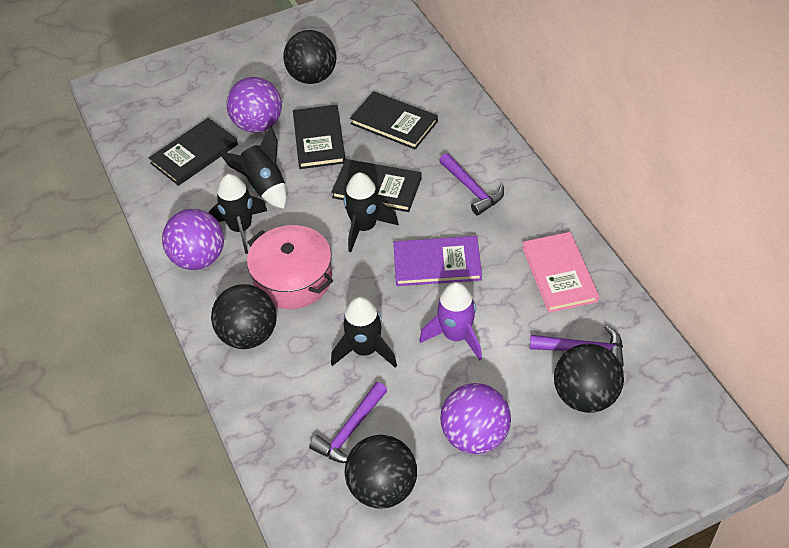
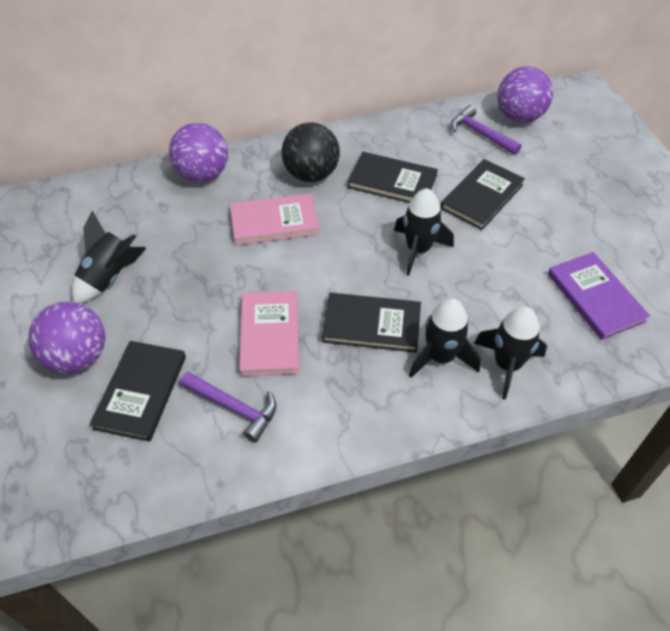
black ball: 4 -> 1
pink book: 1 -> 2
pink pot: 1 -> 0
purple hammer: 3 -> 2
purple rocket: 1 -> 0

